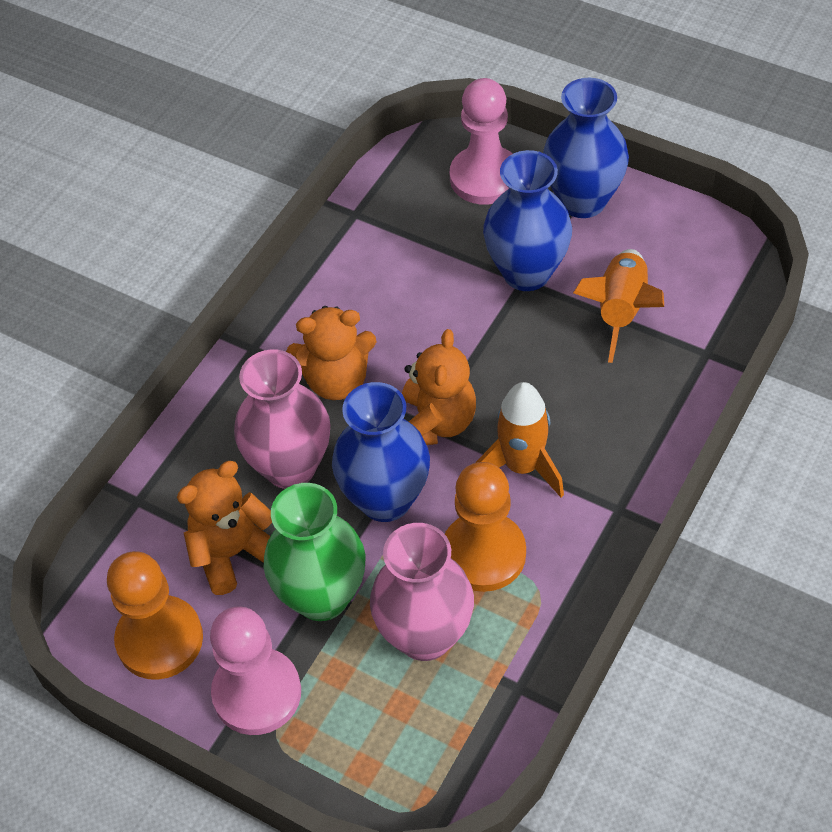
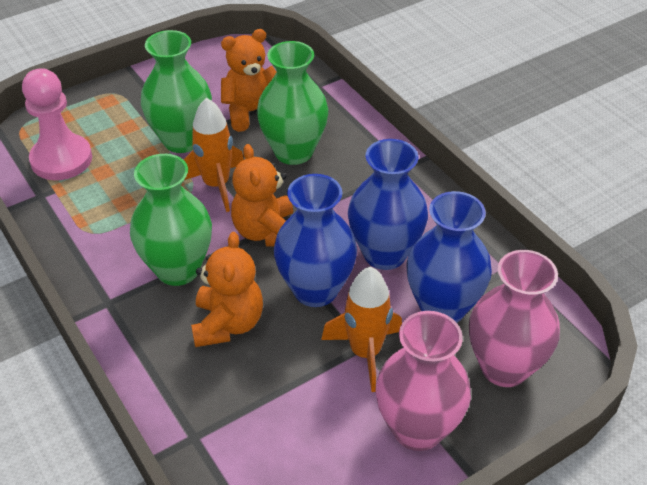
green vase: 1 -> 3
orange pawn: 2 -> 0
pink pawn: 2 -> 1

